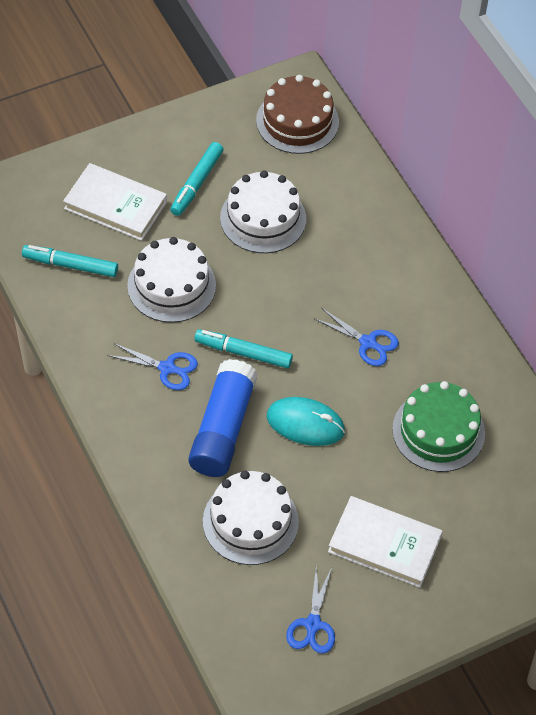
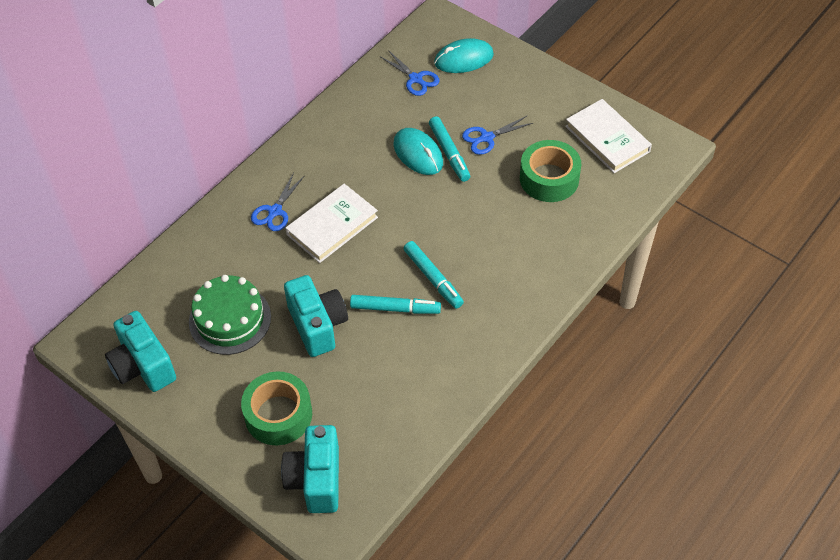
blue glue stick: 1 -> 0
brown cake: 1 -> 0
green tape: 0 -> 2
turquoise camera: 0 -> 3
turquoise mouse: 1 -> 2
white cake: 3 -> 0

